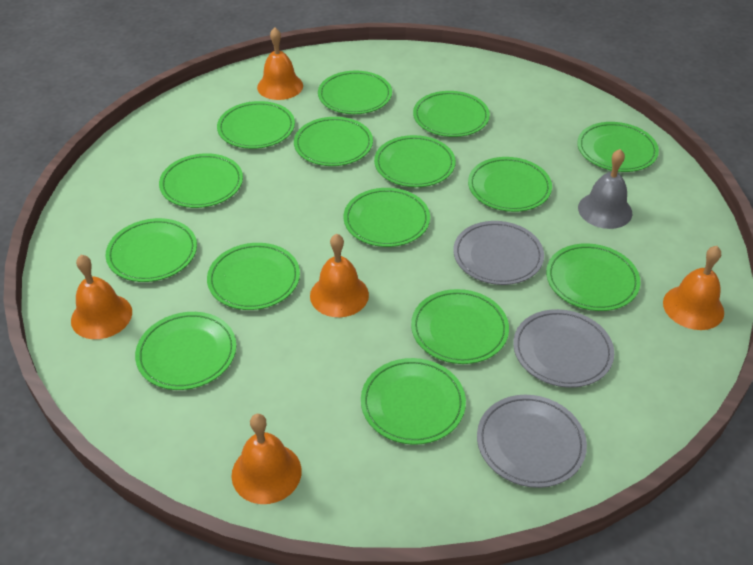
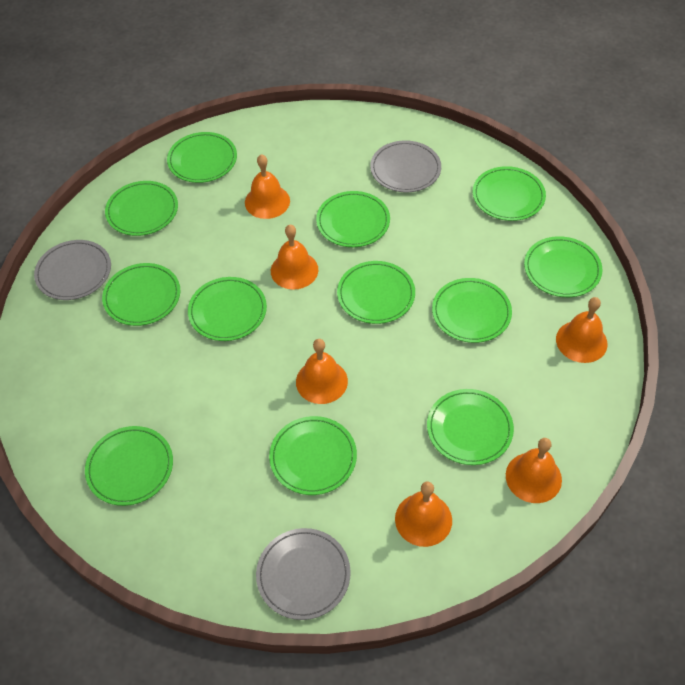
green plate: 15 -> 12
grey bell: 1 -> 0
orange bell: 5 -> 6

